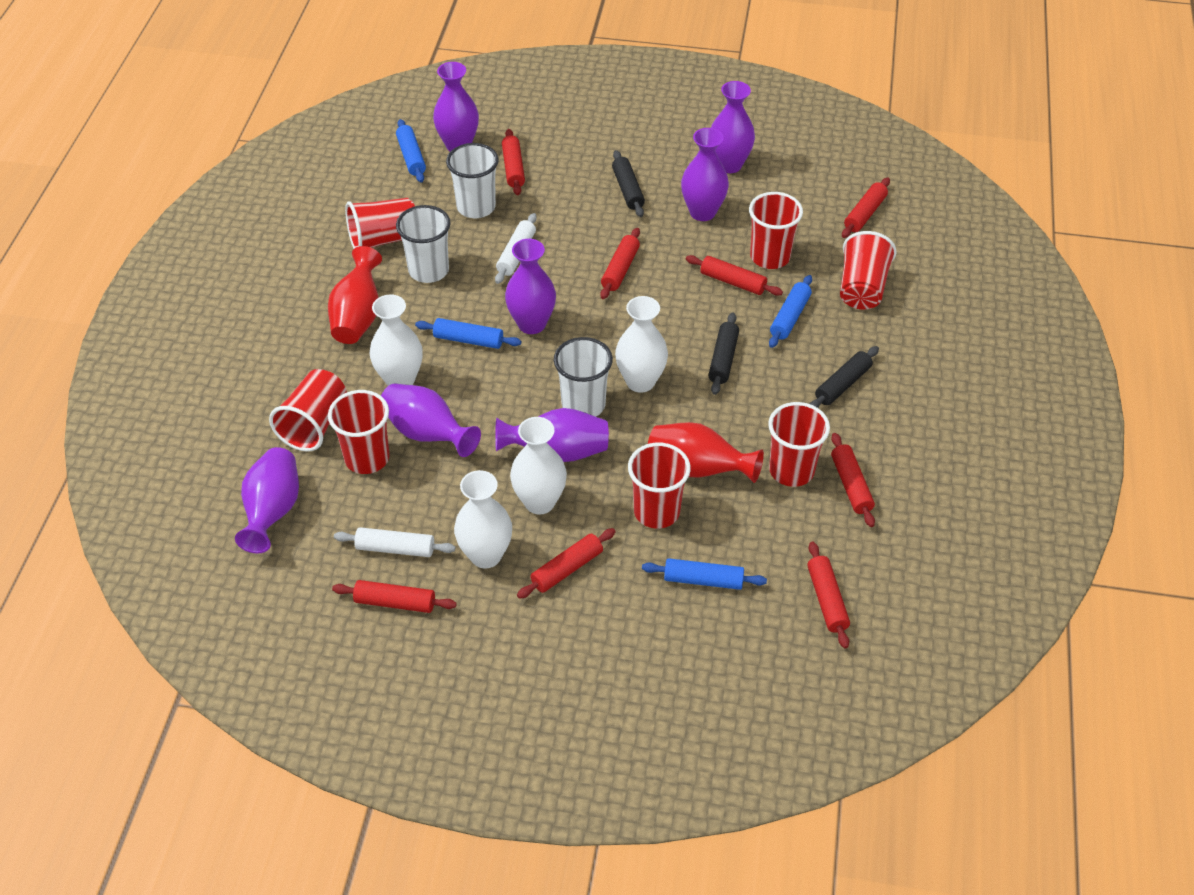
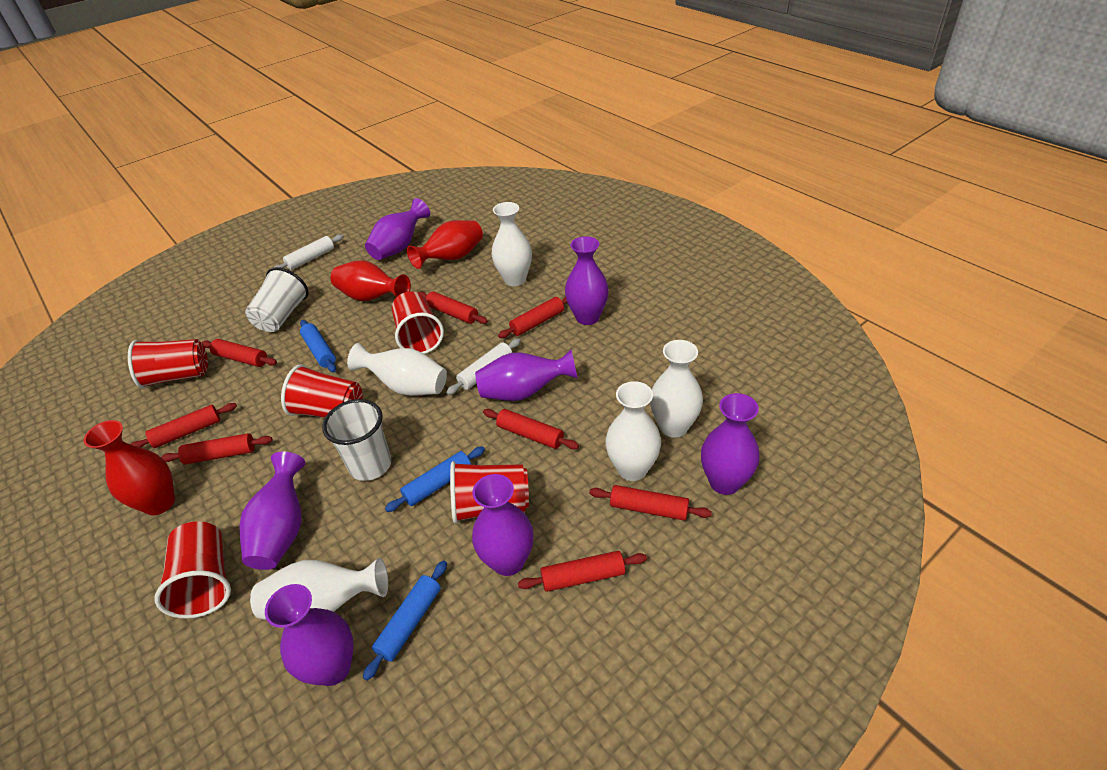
black rolling pin: 3 -> 0
blue rolling pin: 4 -> 3
red cup: 7 -> 5
red vase: 2 -> 3
white cup: 3 -> 2
white vase: 4 -> 5

